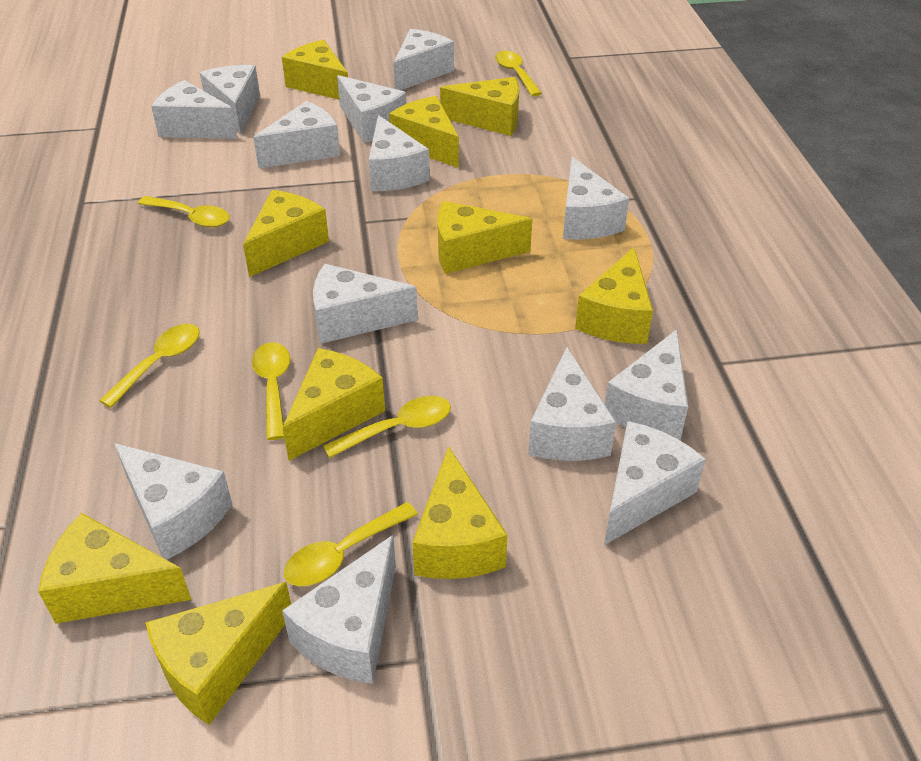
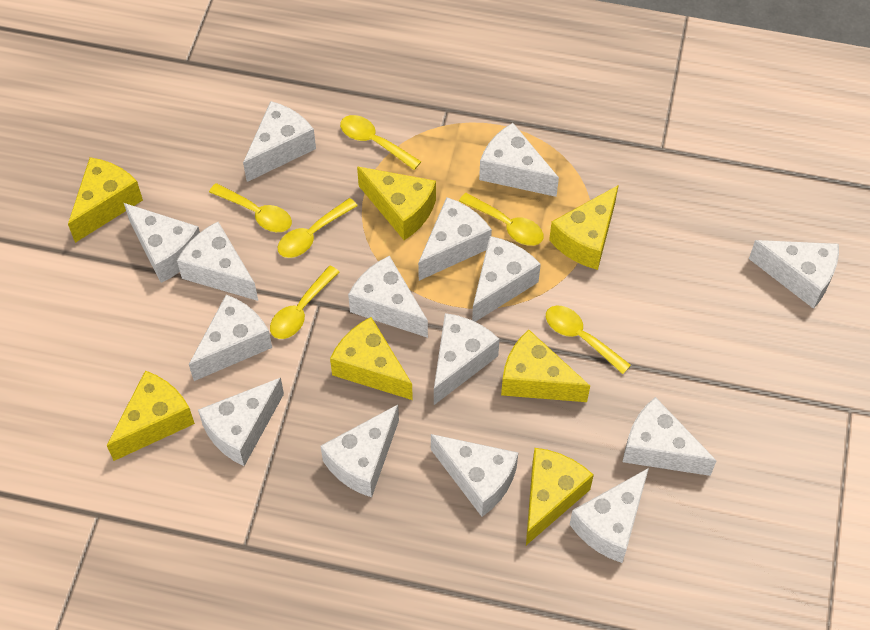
white cheese: 13 -> 15
yellow cheese: 10 -> 7

